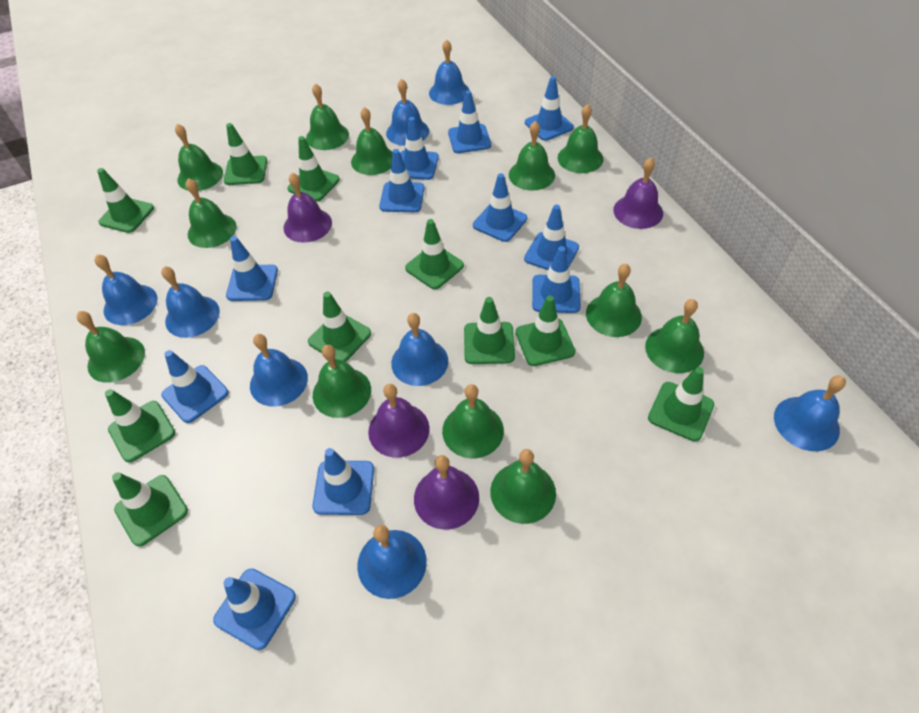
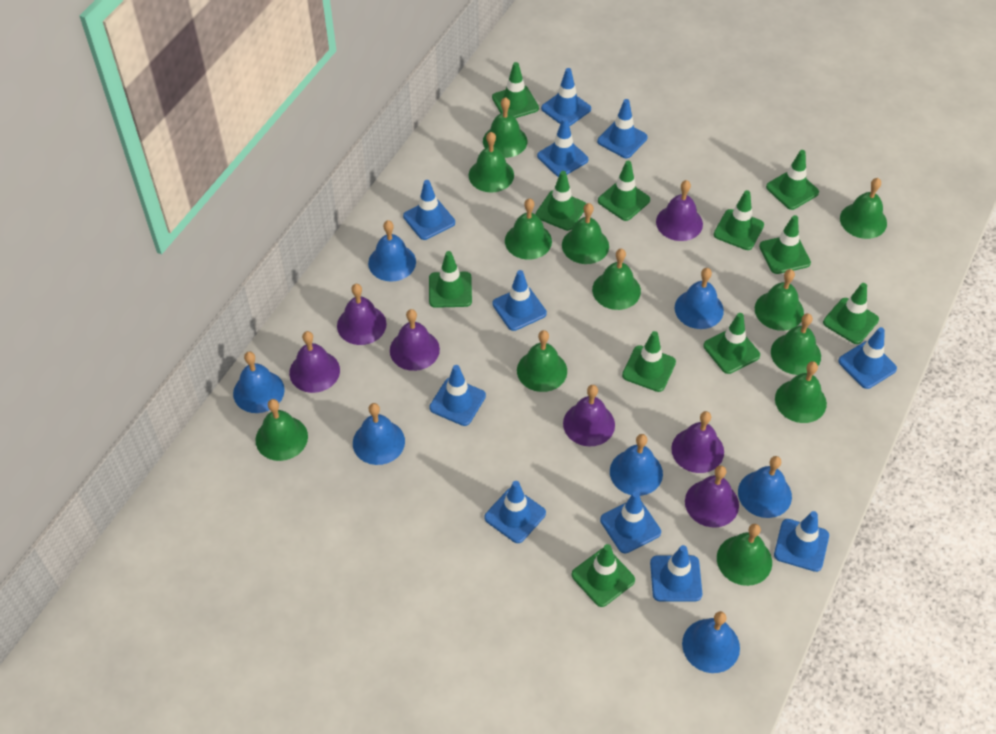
blue bell: 8 -> 7
green traffic cone: 10 -> 11
purple bell: 4 -> 7

